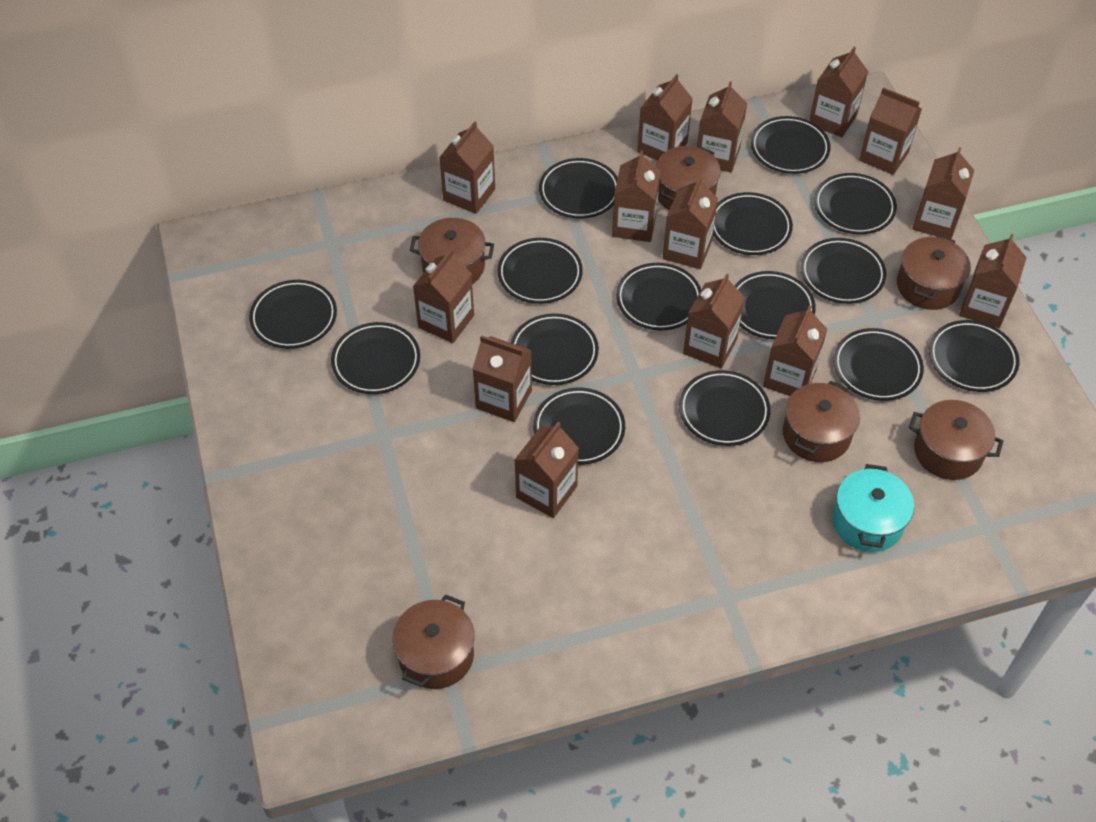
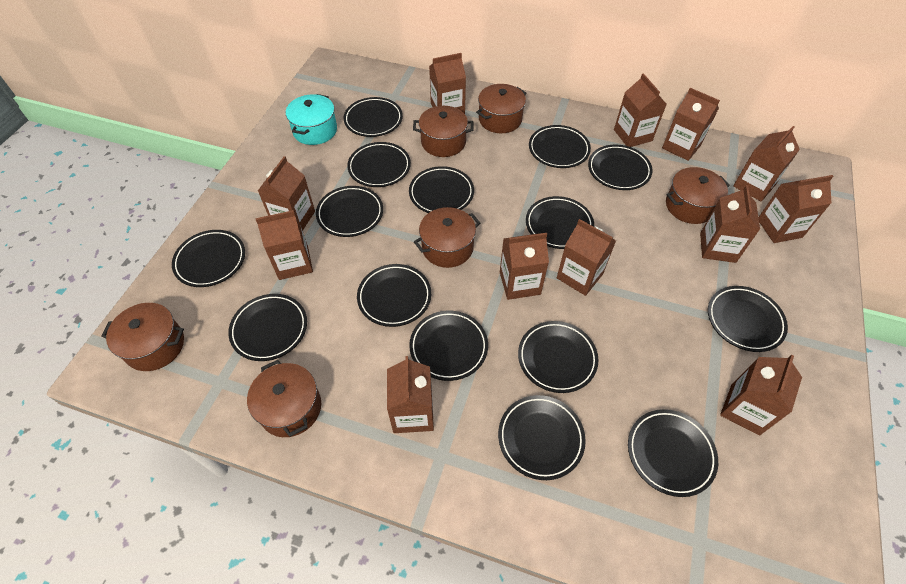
brown carton: 14 -> 12

